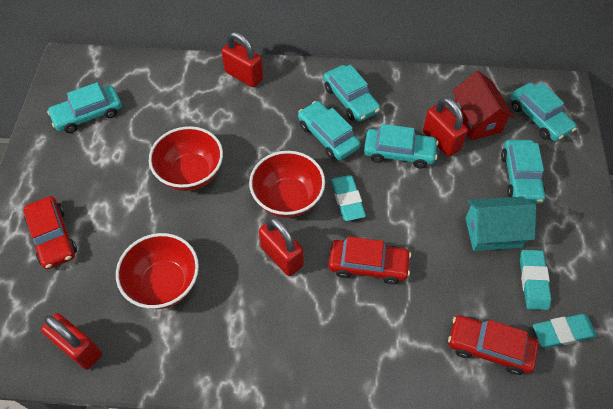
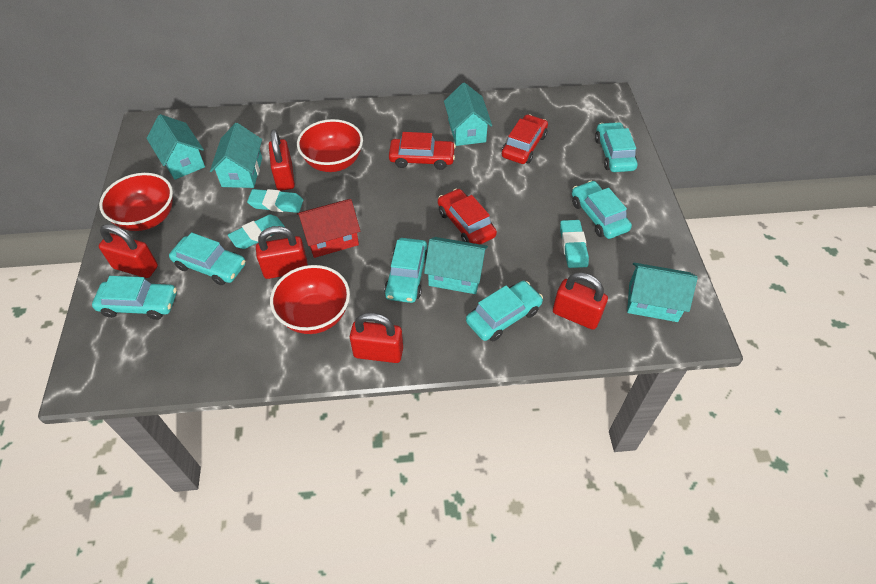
red padlock: 4 -> 5
turquoise house: 1 -> 5

